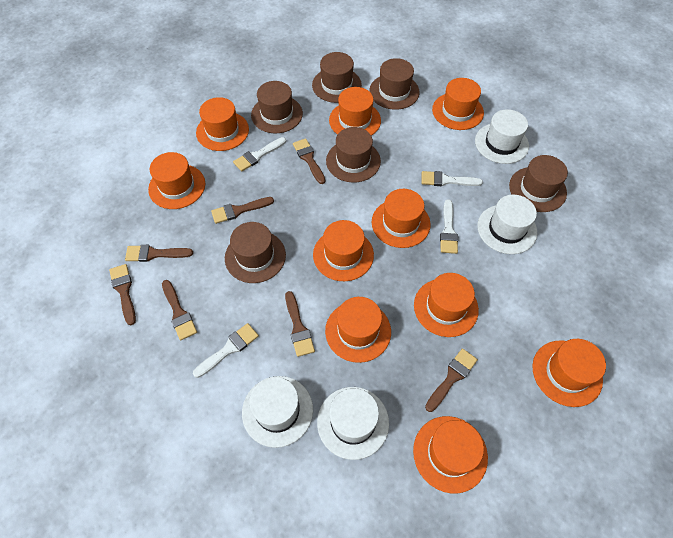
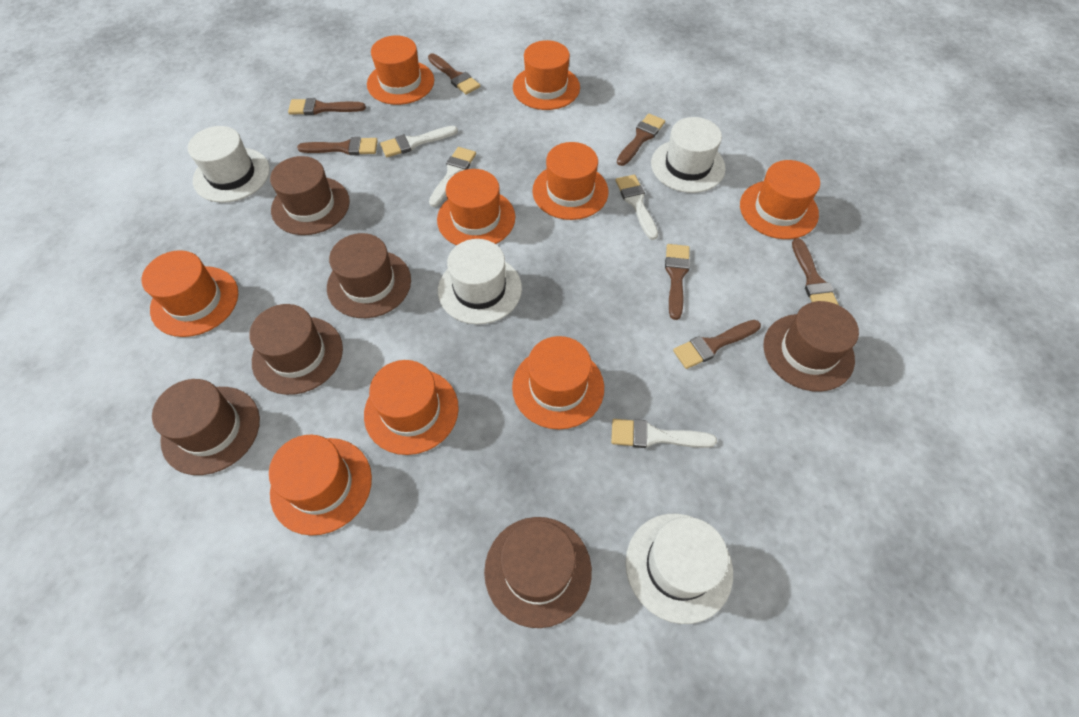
orange hat: 10 -> 9

